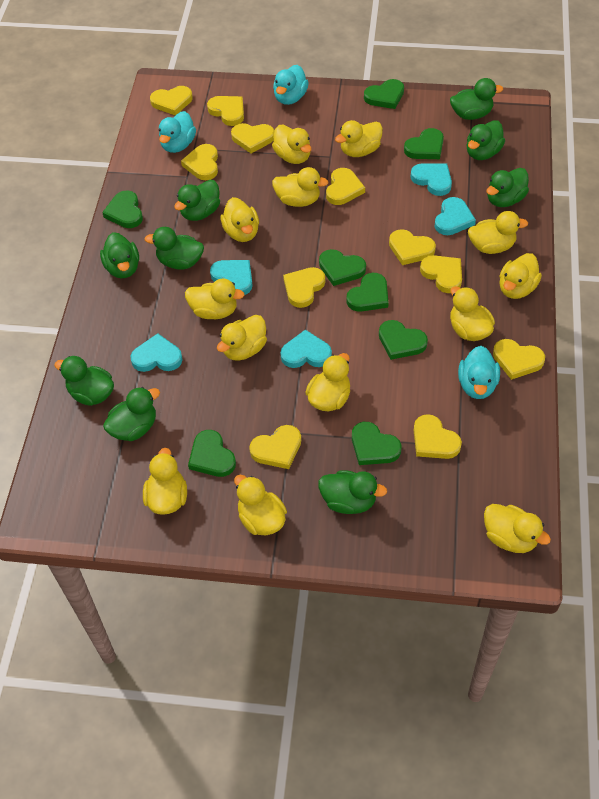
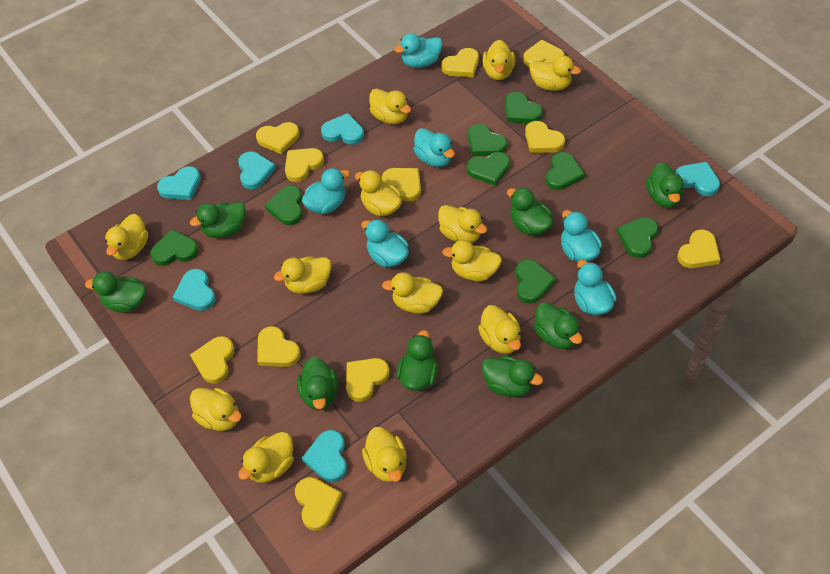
green duck: 9 -> 8
turquoise duck: 3 -> 6
turquoise heart: 5 -> 6

